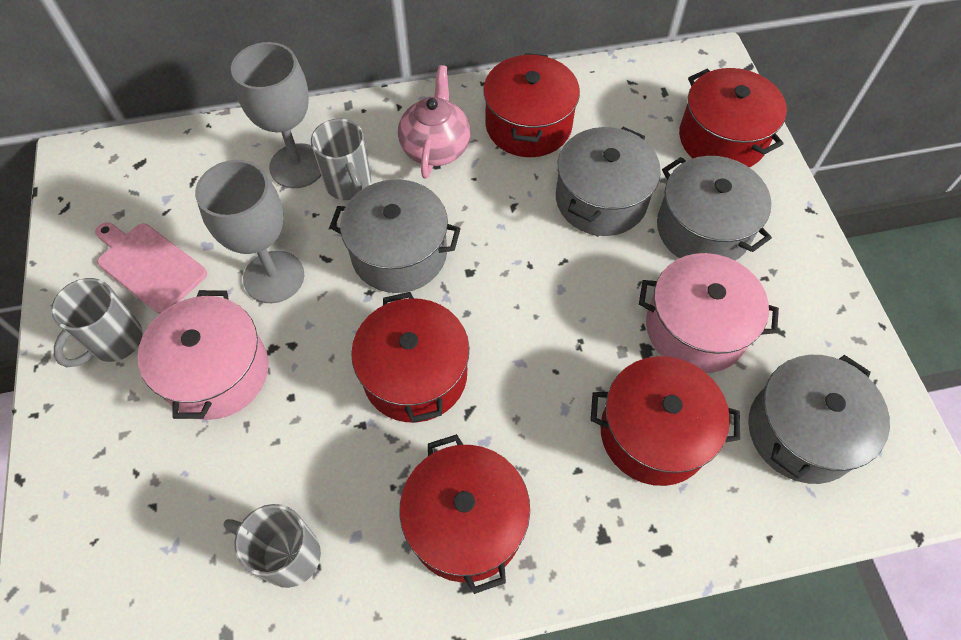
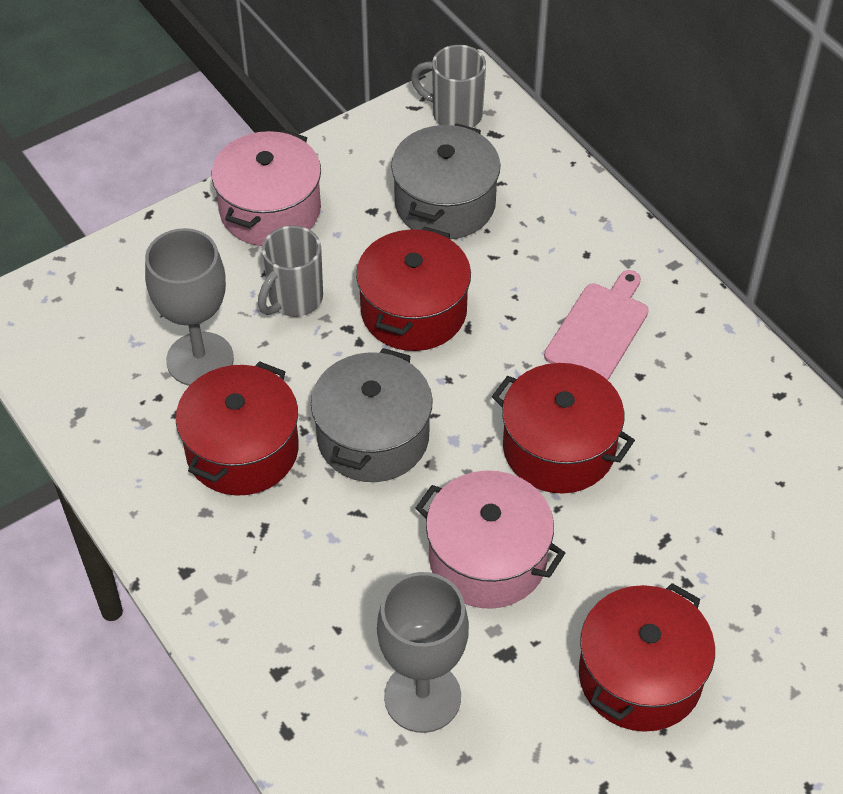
grey mug: 3 -> 2
grey pot: 4 -> 2
pink teapot: 1 -> 0
red pot: 5 -> 4

